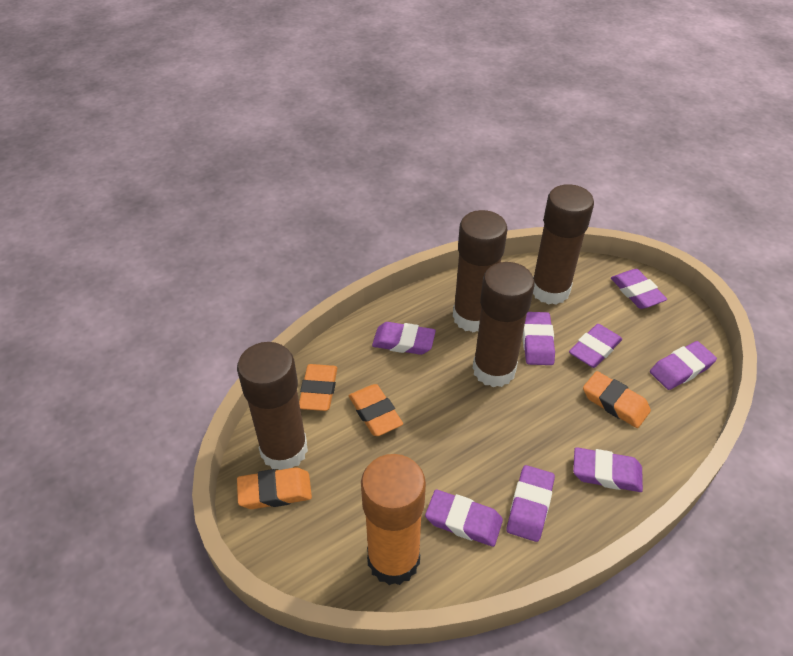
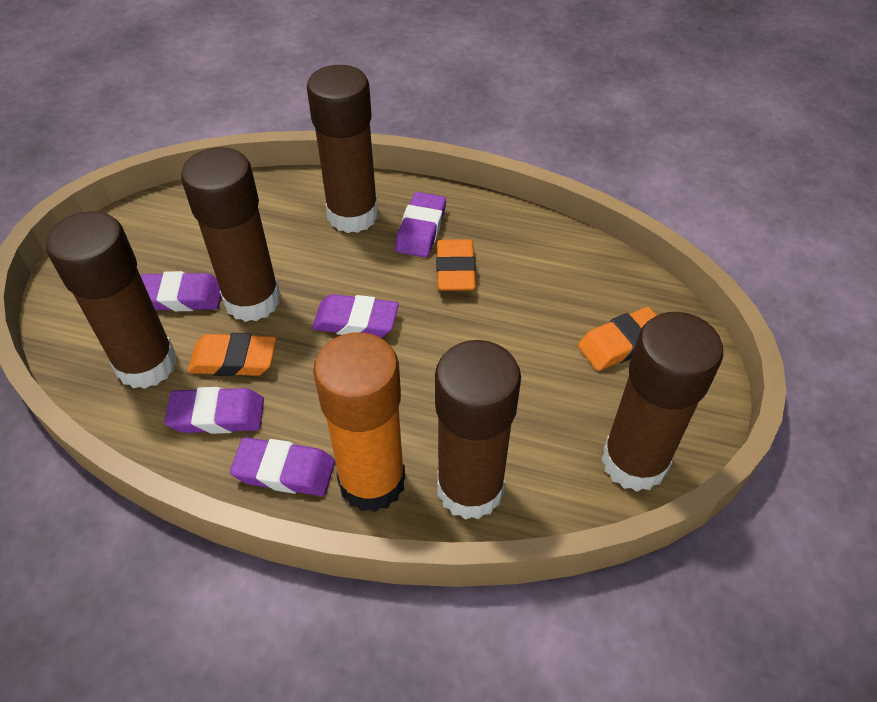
brown glue stick: 4 -> 5
orange eraser: 4 -> 3
purple eraser: 8 -> 5

